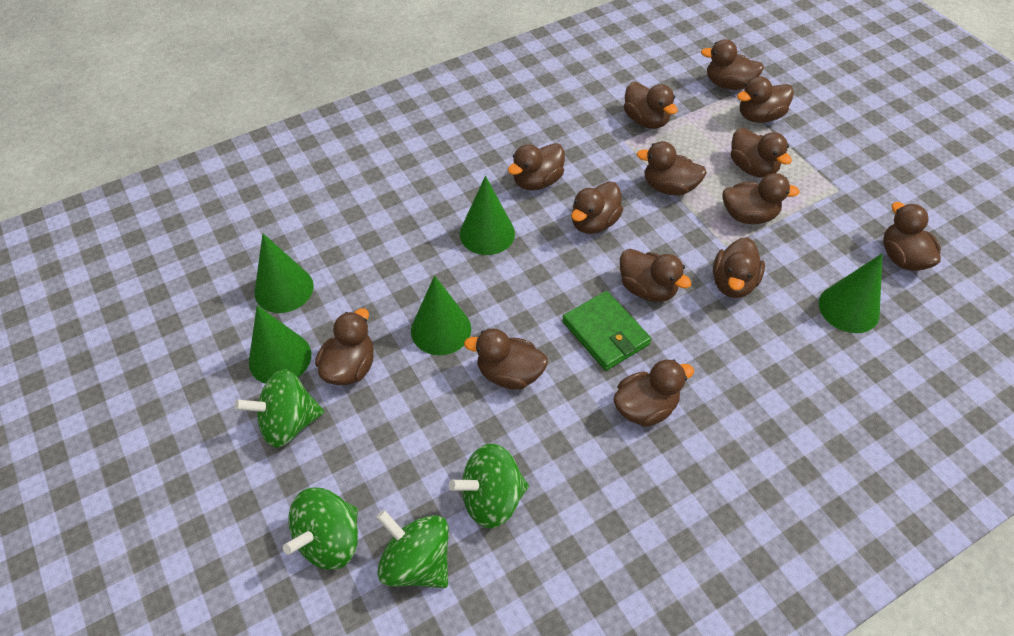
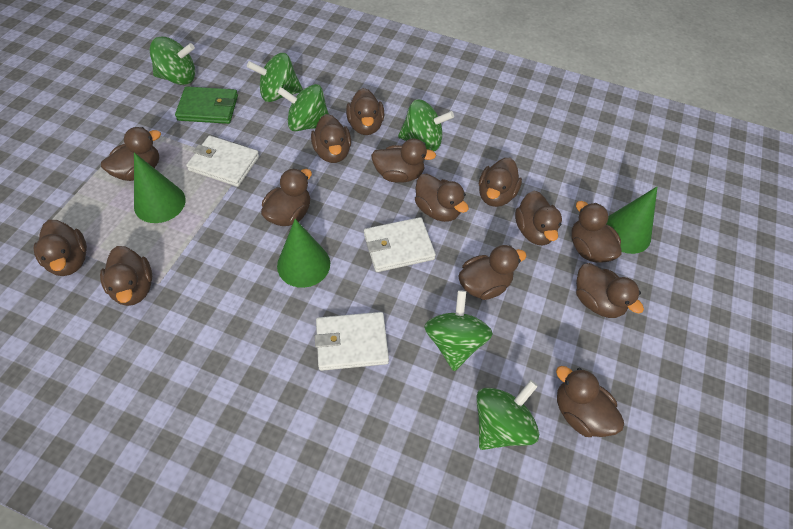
green cone: 5 -> 3
green spinning top: 4 -> 6
white wallet: 0 -> 3

